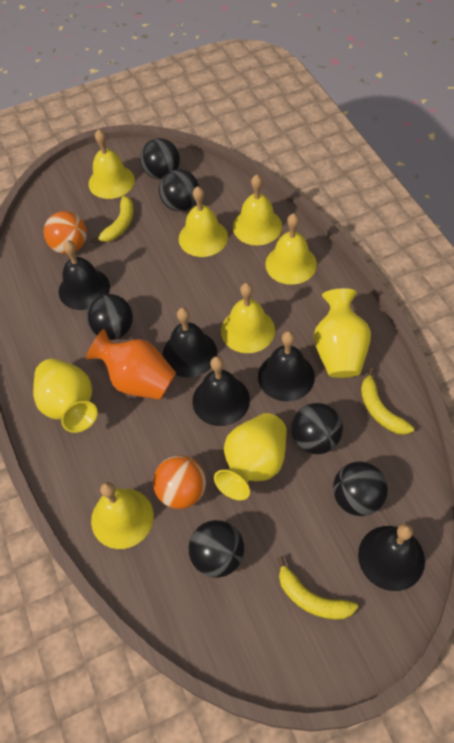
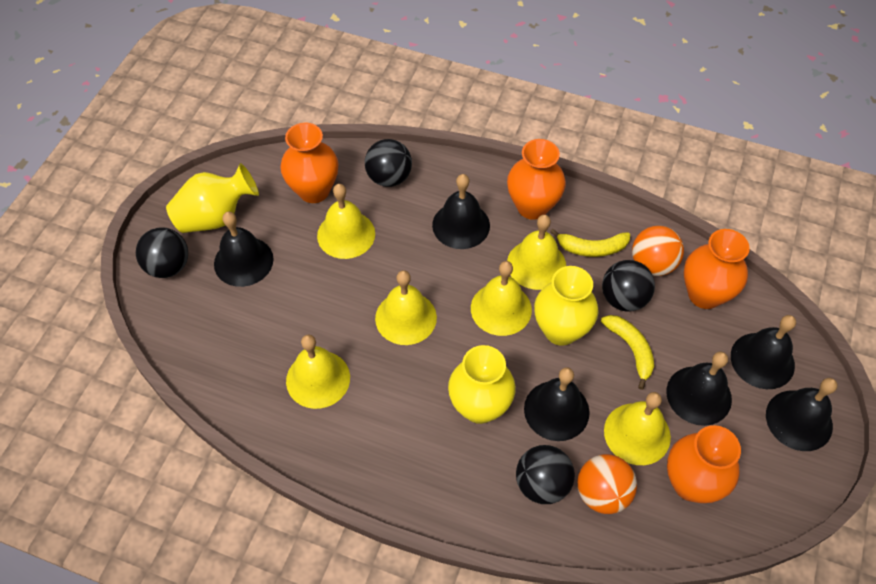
black ball: 6 -> 4
black bell: 5 -> 6
orange vase: 1 -> 4
yellow banana: 3 -> 2

